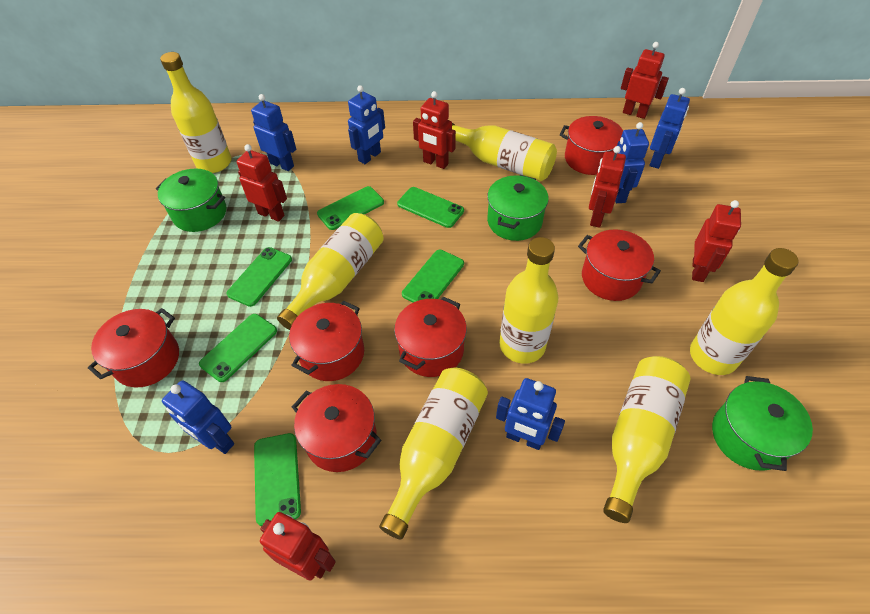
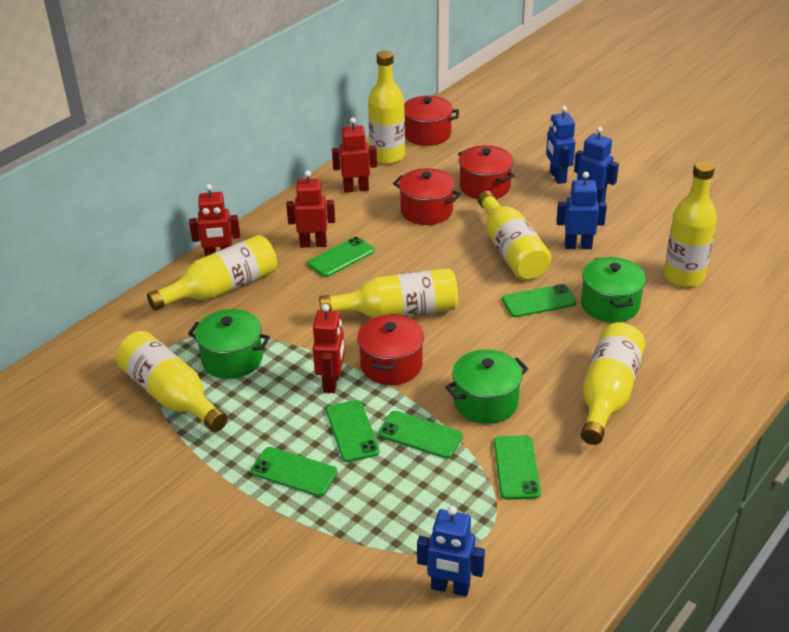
blue robot: 6 -> 4
red pot: 6 -> 4
red robot: 6 -> 4

